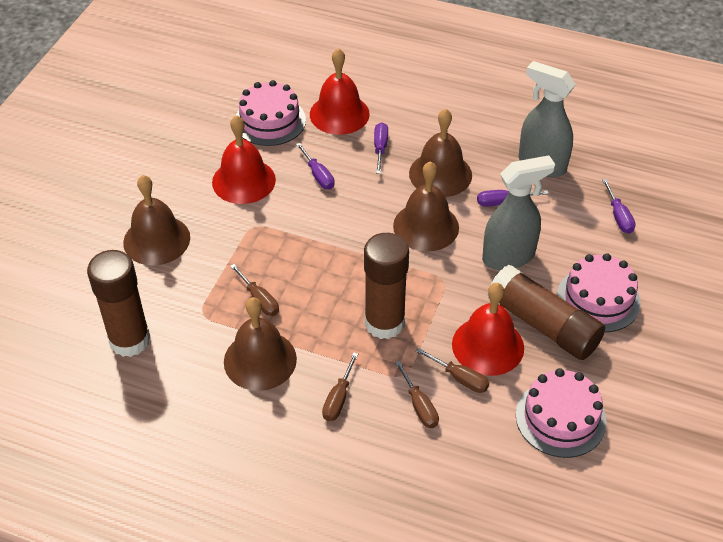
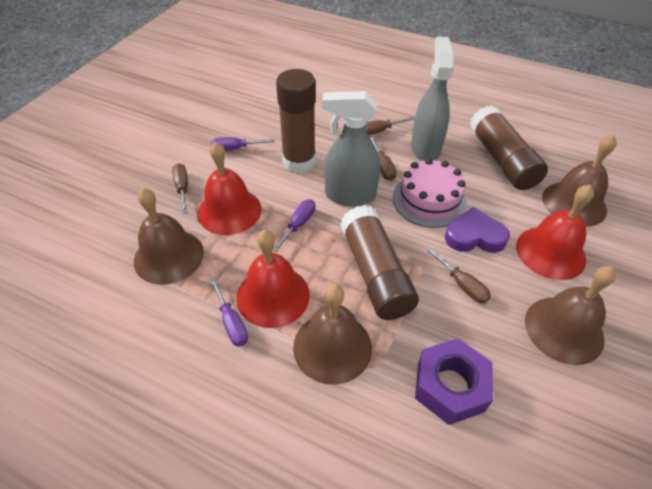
pink cake: 3 -> 1
purple heart: 0 -> 1
purple nut: 0 -> 1
purple screwdriver: 4 -> 3

